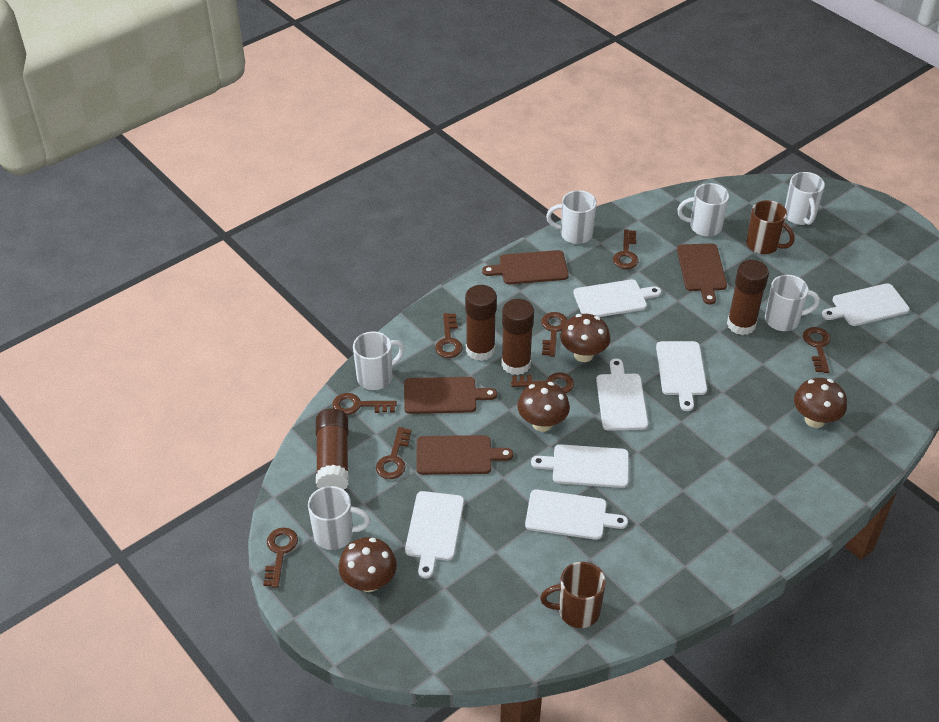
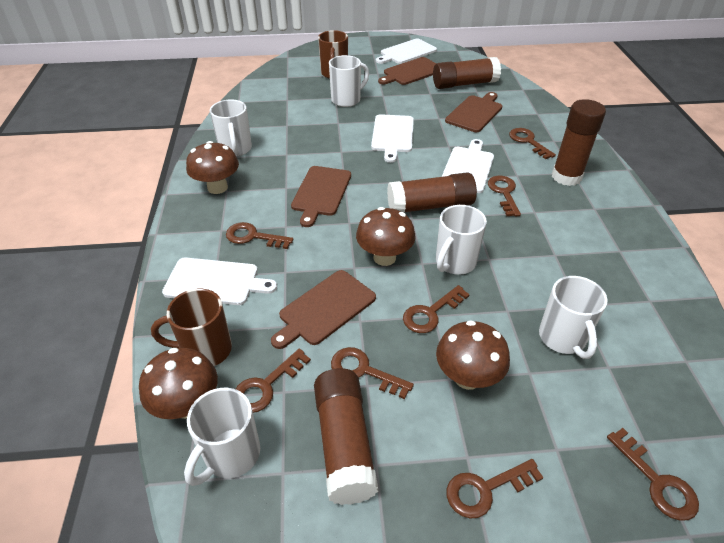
white cutting board: 7 -> 4
white mug: 6 -> 5

